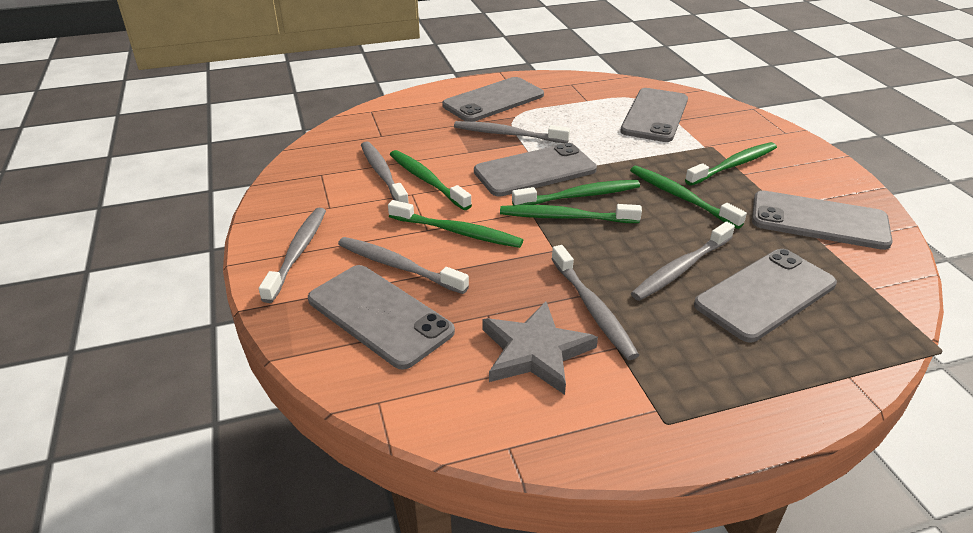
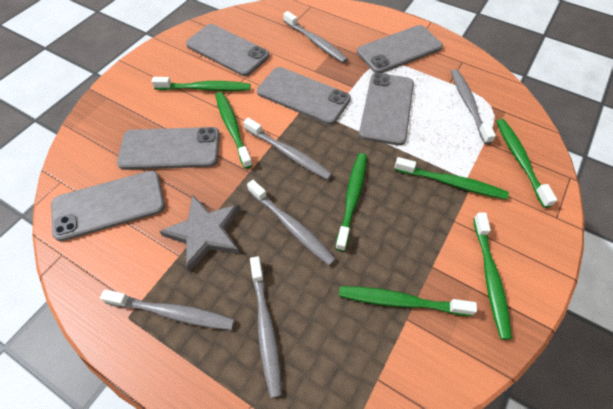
green toothbrush: 6 -> 7

